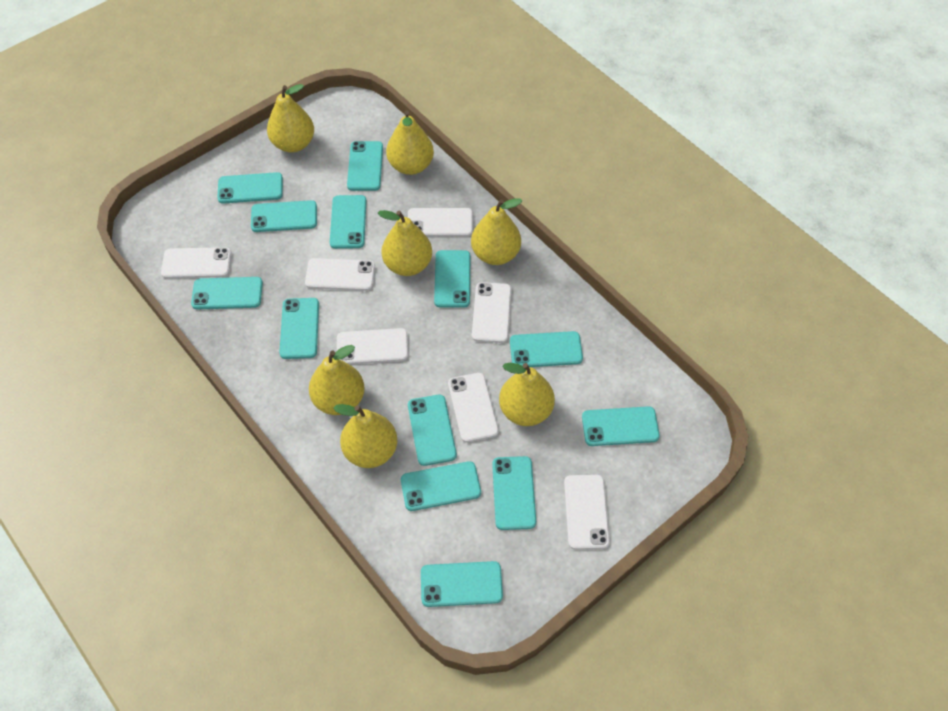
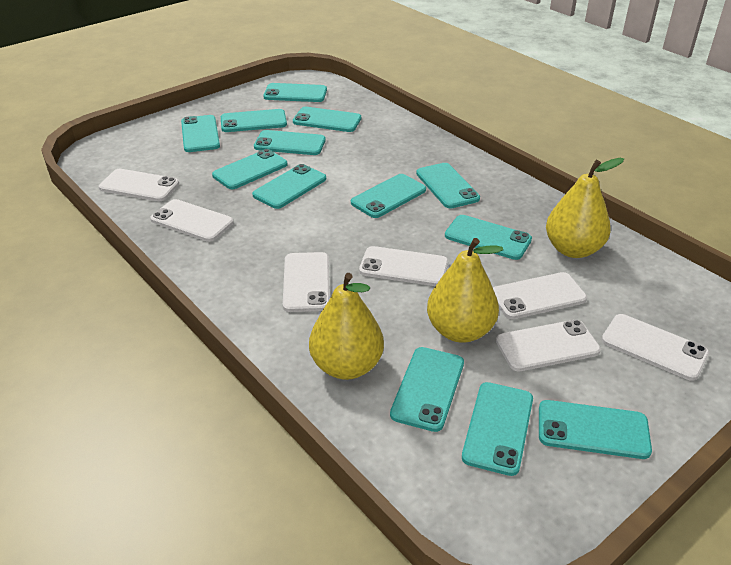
yellow pear: 7 -> 3

